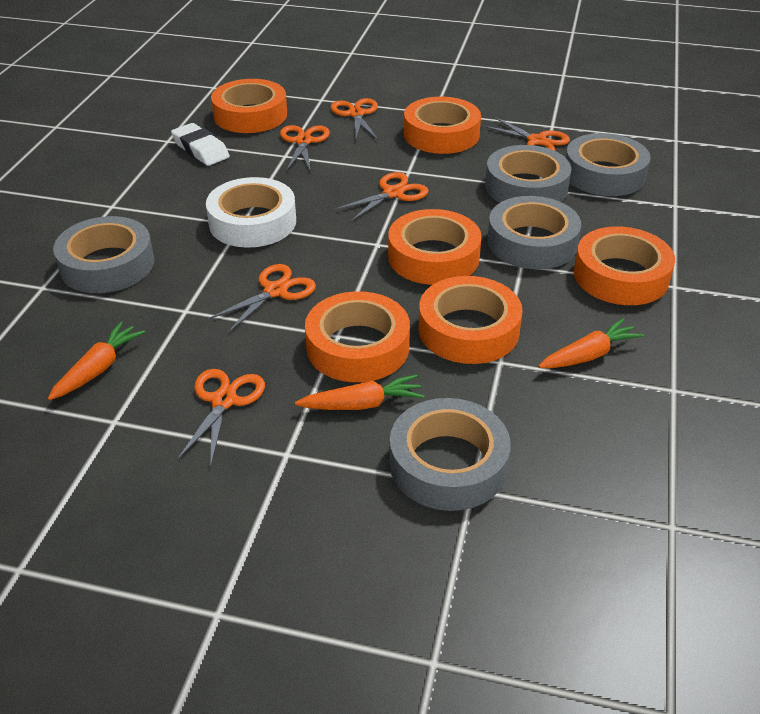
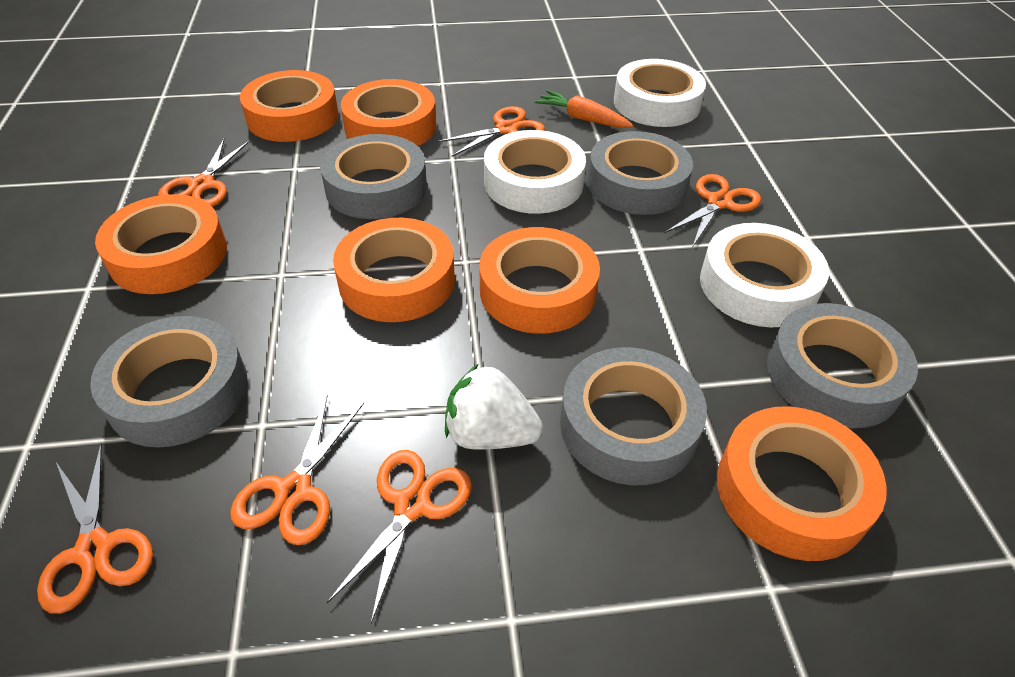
orange carrot: 3 -> 1
white eraser: 1 -> 0
white strawberry: 0 -> 1
white tape: 1 -> 3

